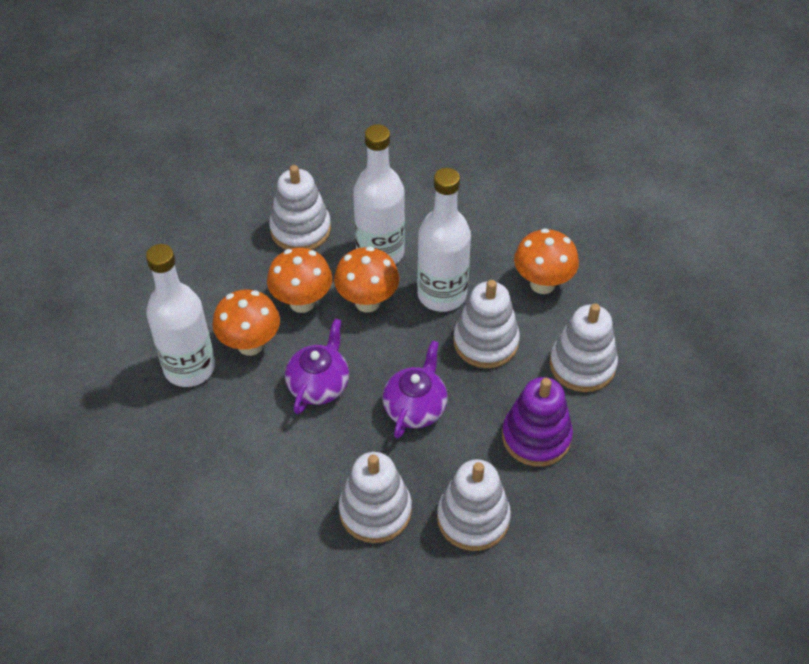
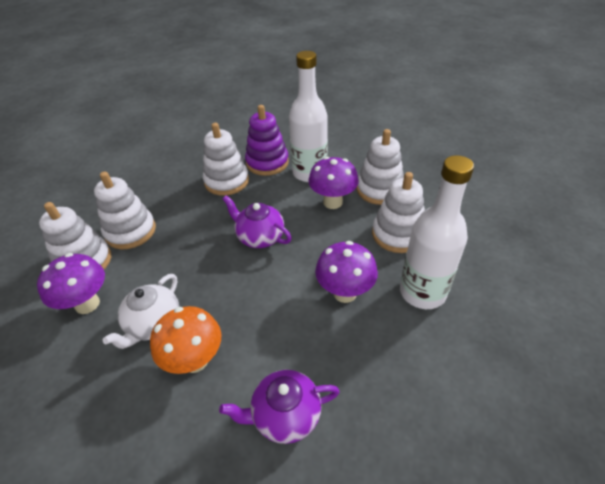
orange mushroom: 4 -> 1
purple mushroom: 0 -> 3
white bottle: 3 -> 2
white teapot: 0 -> 1

